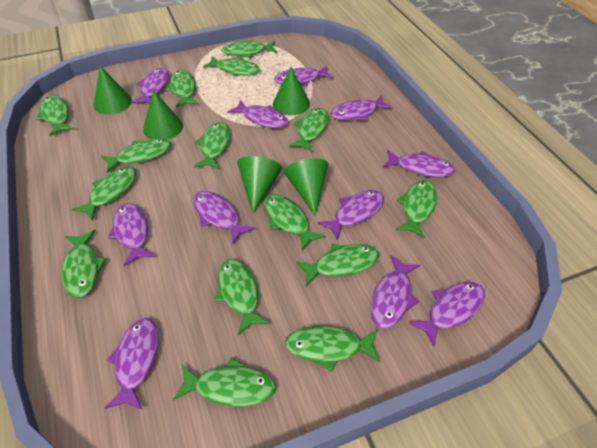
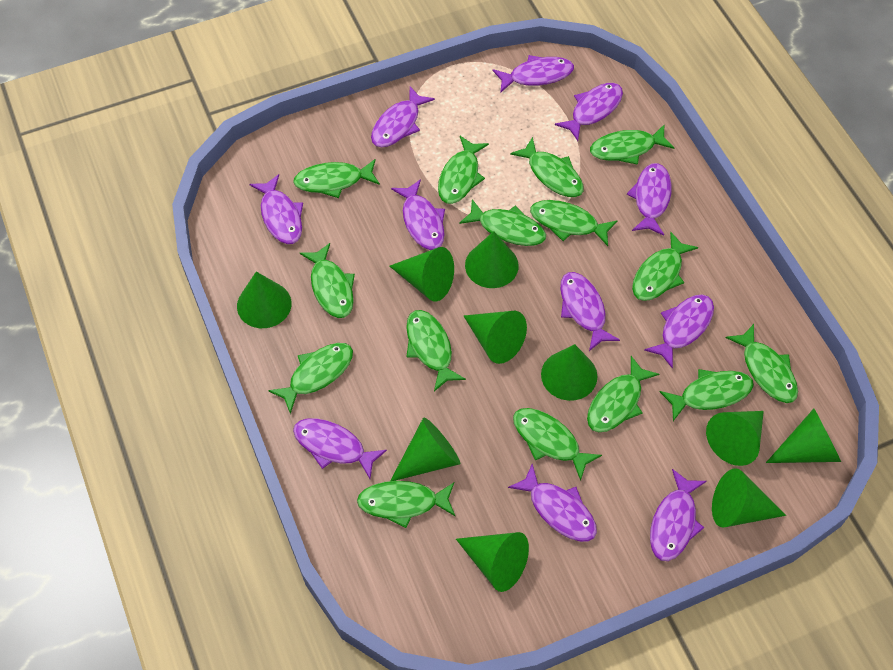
green cone: 5 -> 10

